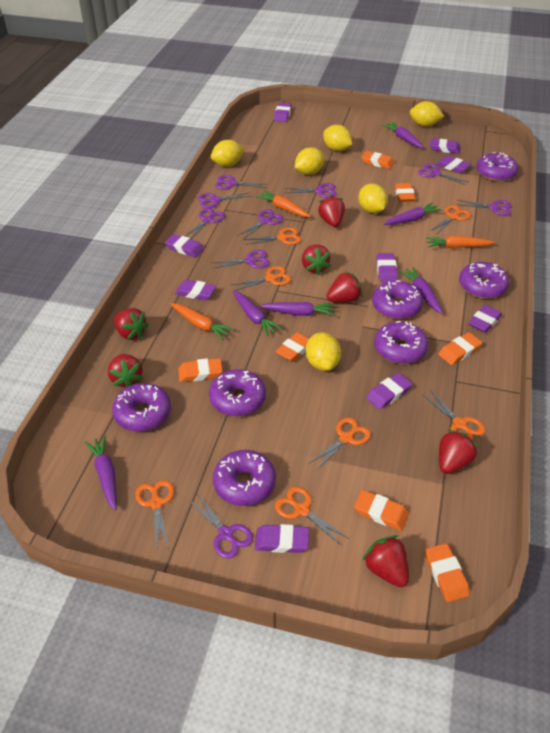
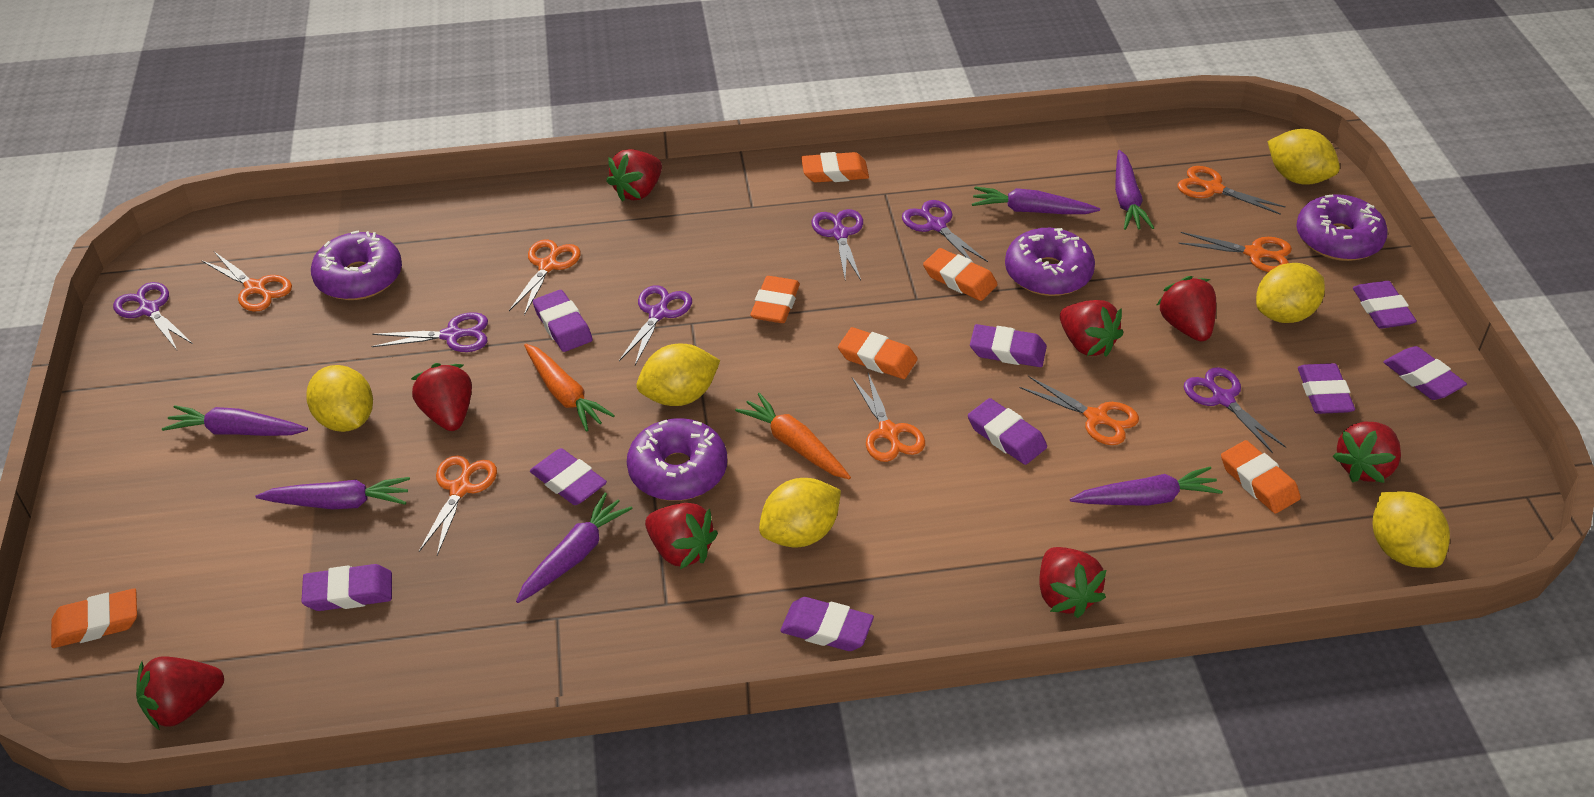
orange carrot: 3 -> 2
orange eraser: 7 -> 6
purple donut: 7 -> 4
purple scissors: 9 -> 6
red strawberry: 7 -> 8

